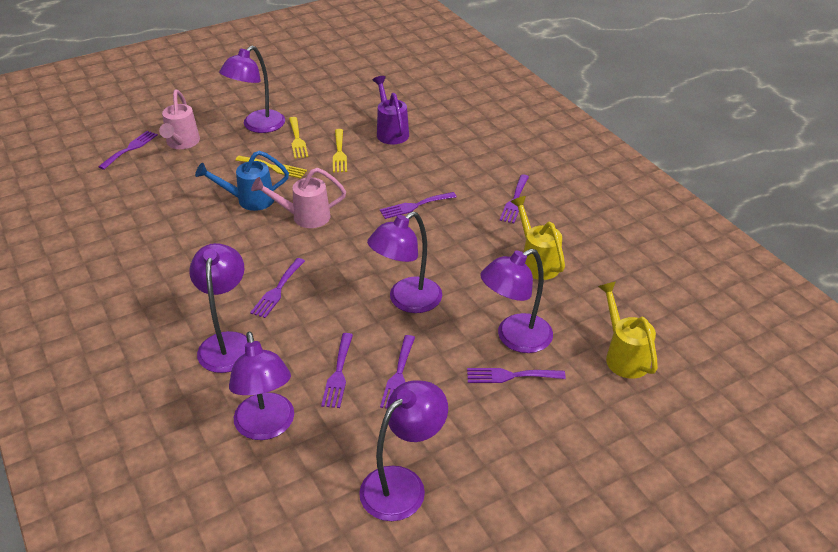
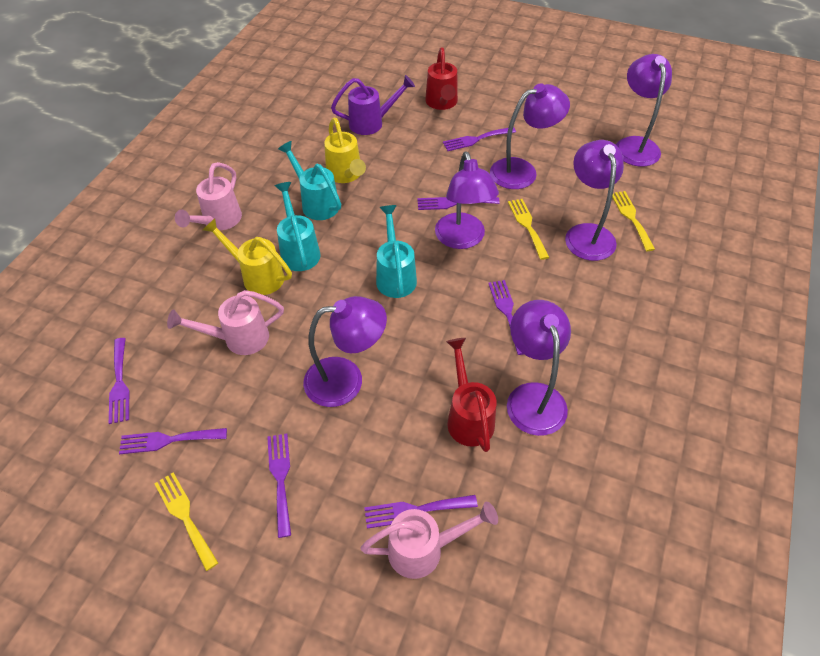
blue watering can: 1 -> 0
pink watering can: 2 -> 3
red watering can: 0 -> 2
turquoise watering can: 0 -> 3

